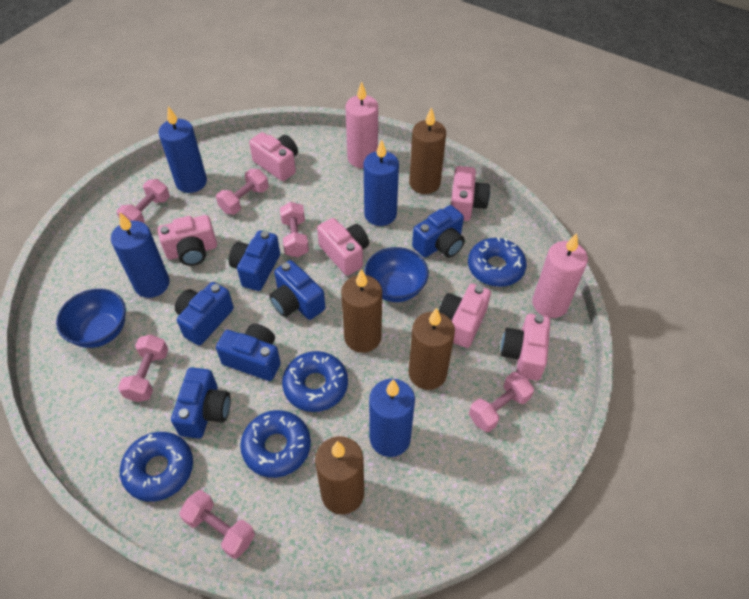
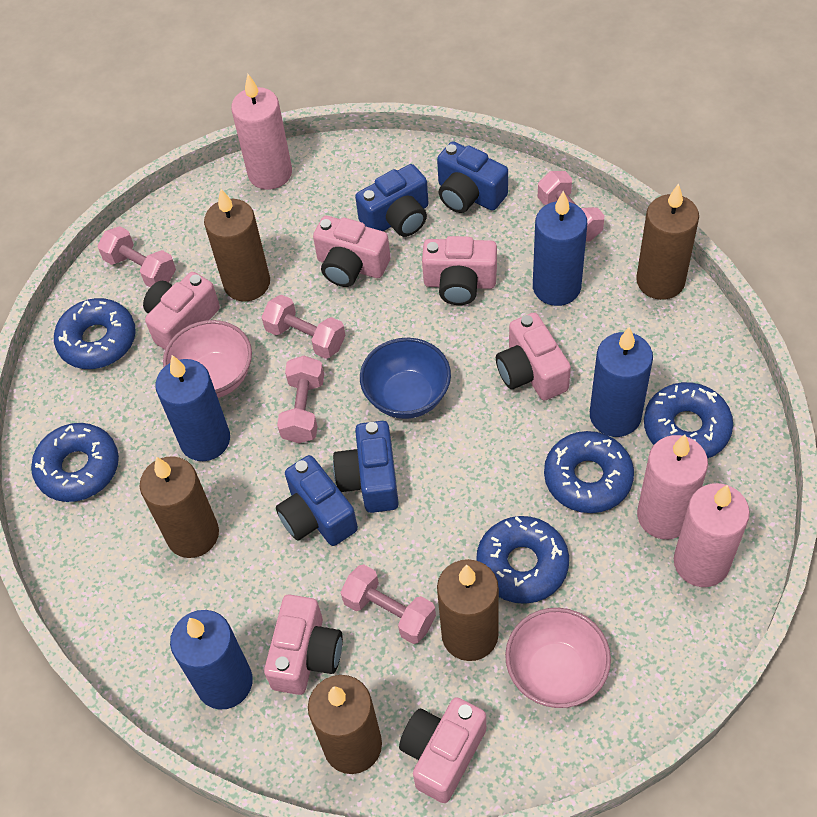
blue bowl: 2 -> 1
blue camera: 6 -> 4
blue donut: 4 -> 5
brown candle: 4 -> 5
pink bowl: 0 -> 2
pink candle: 2 -> 3
pink dumbbell: 6 -> 5

